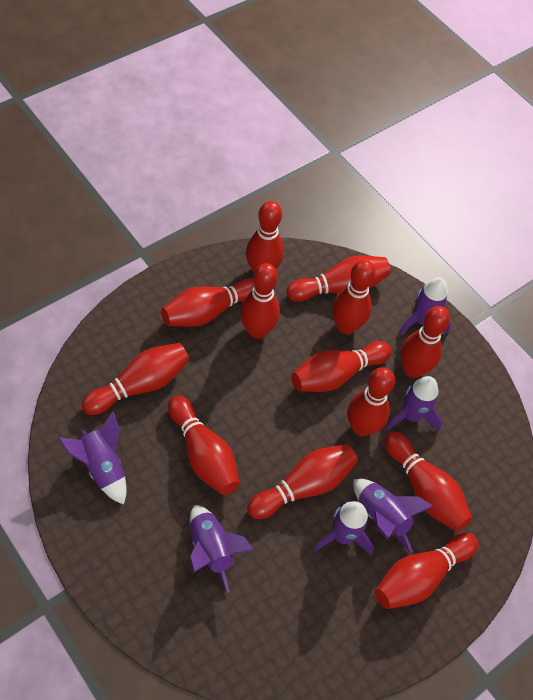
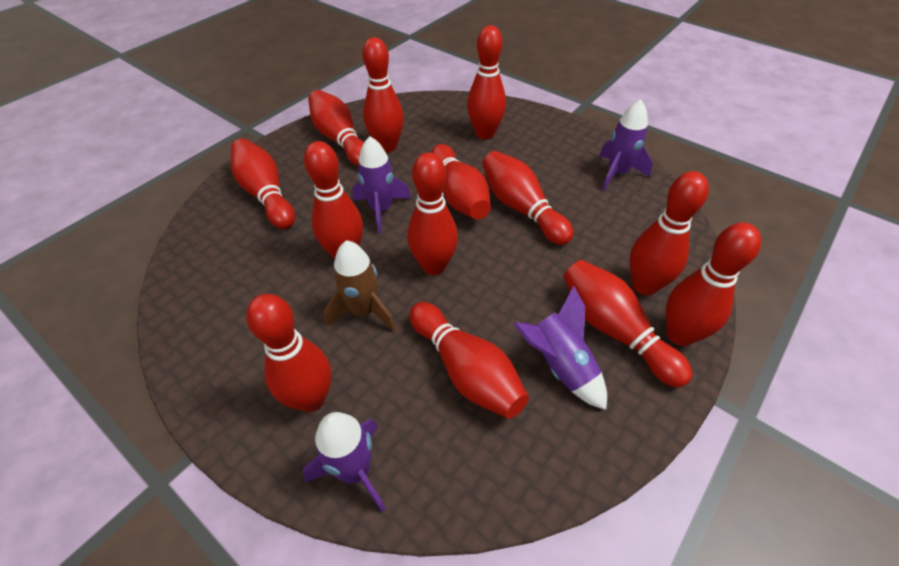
brown rocket: 0 -> 1
purple rocket: 6 -> 4

